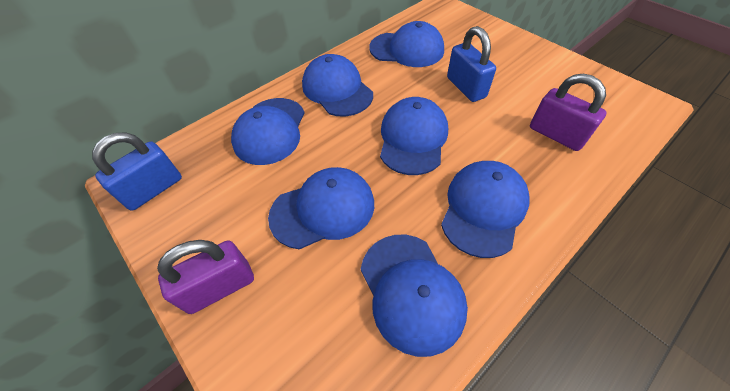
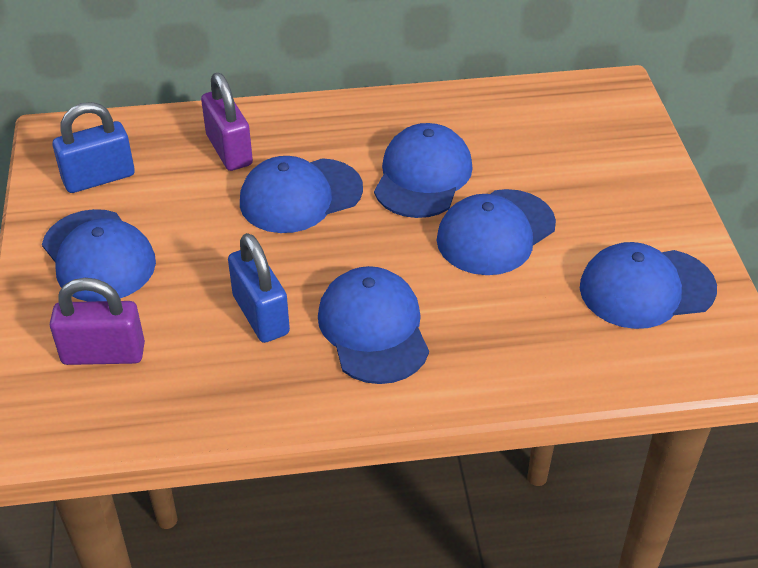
blue cap: 7 -> 6

